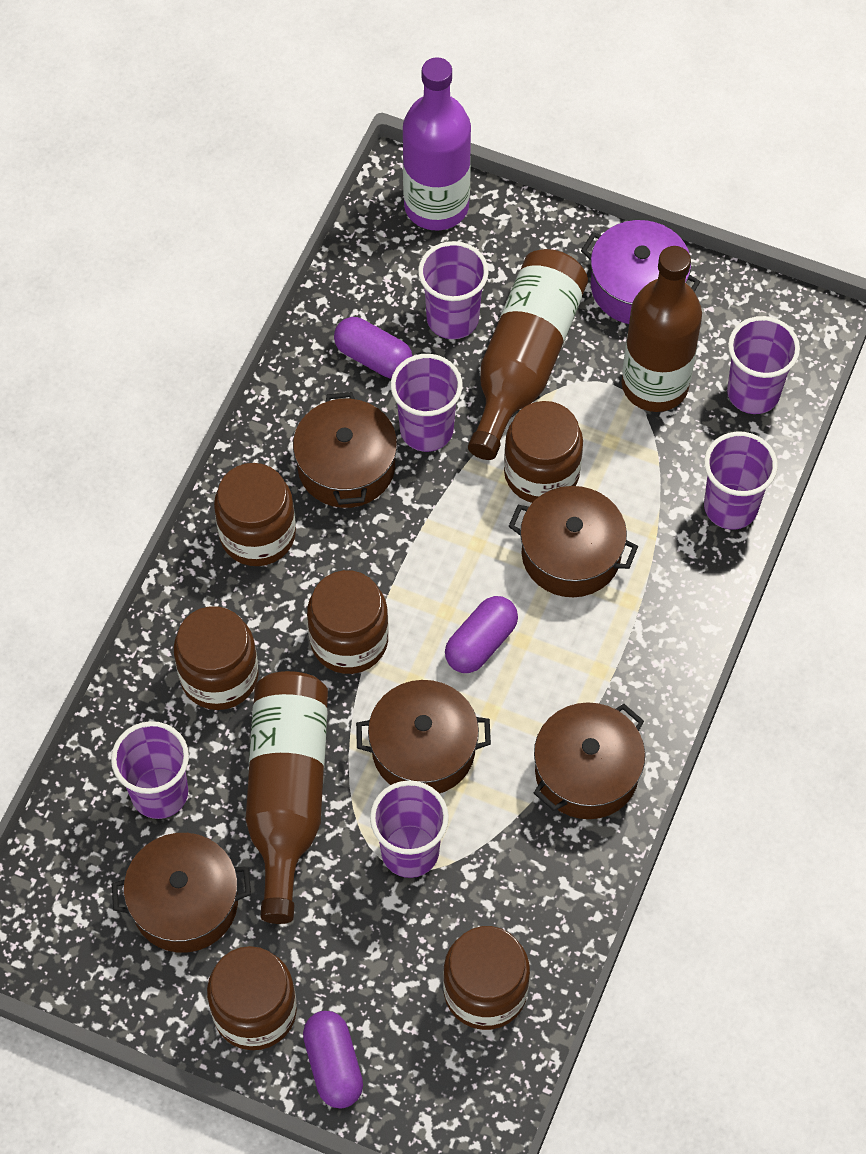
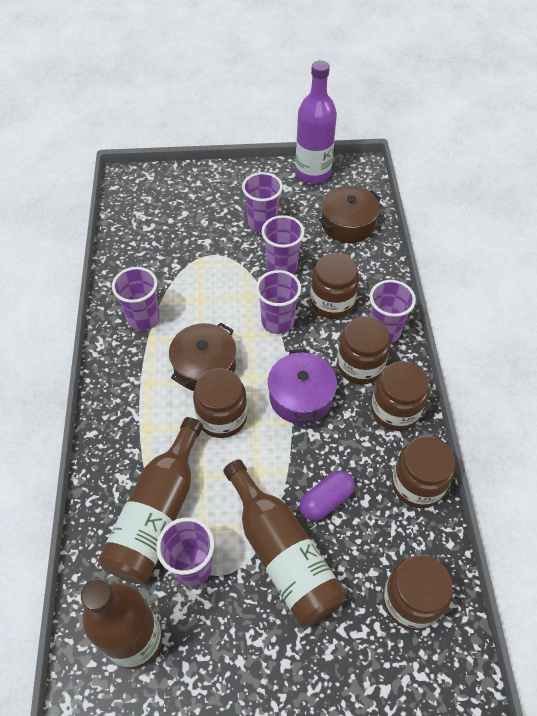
brown pot: 5 -> 2
purple capsule: 3 -> 1

